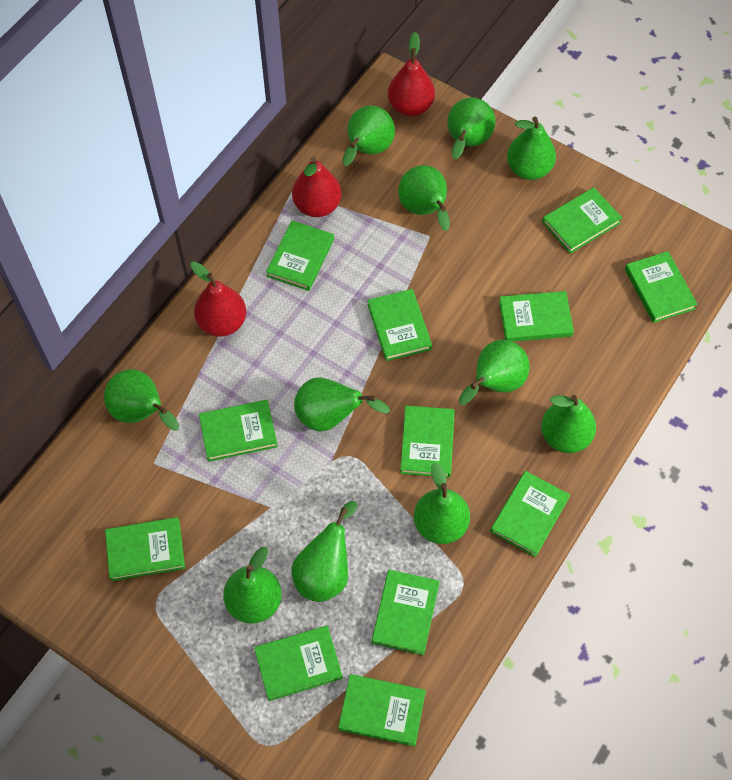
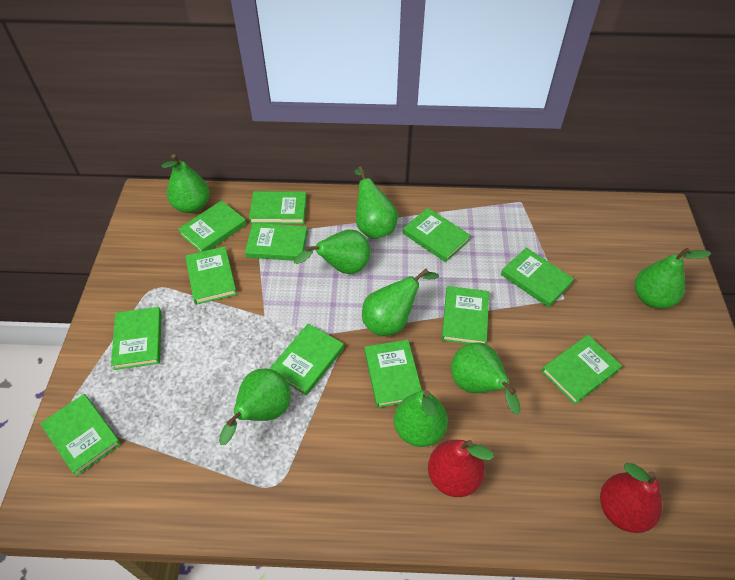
green pear: 11 -> 8
red pear: 3 -> 2

